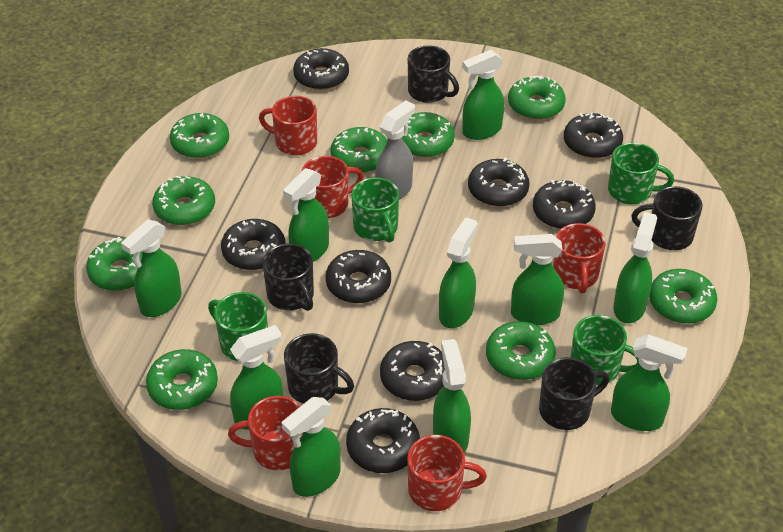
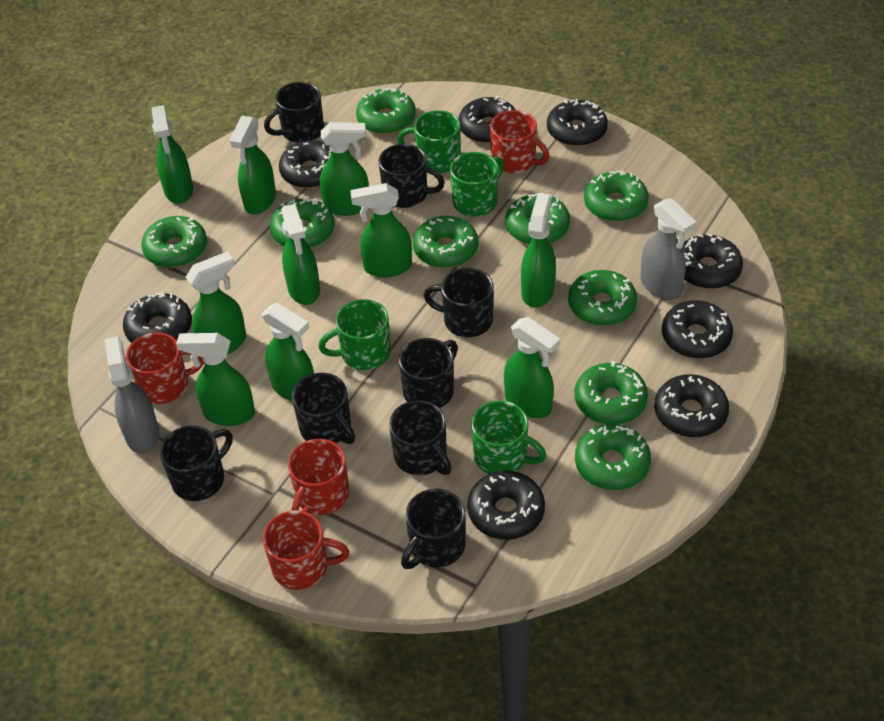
black mug: 5 -> 8
grey spray bottle: 1 -> 2
red mug: 5 -> 4

